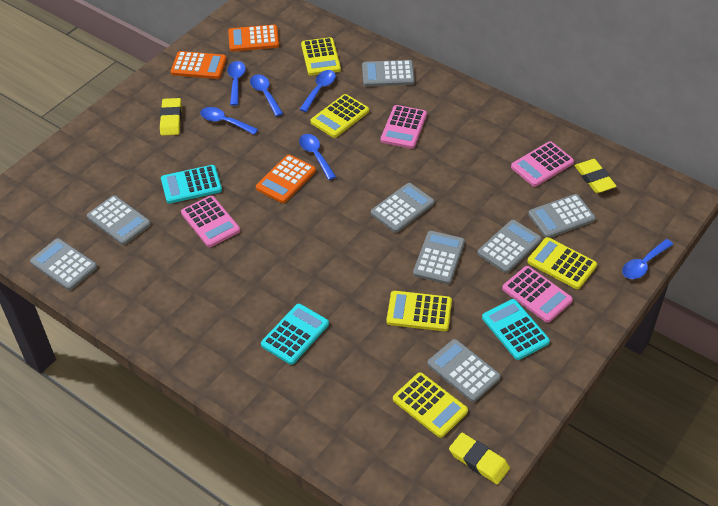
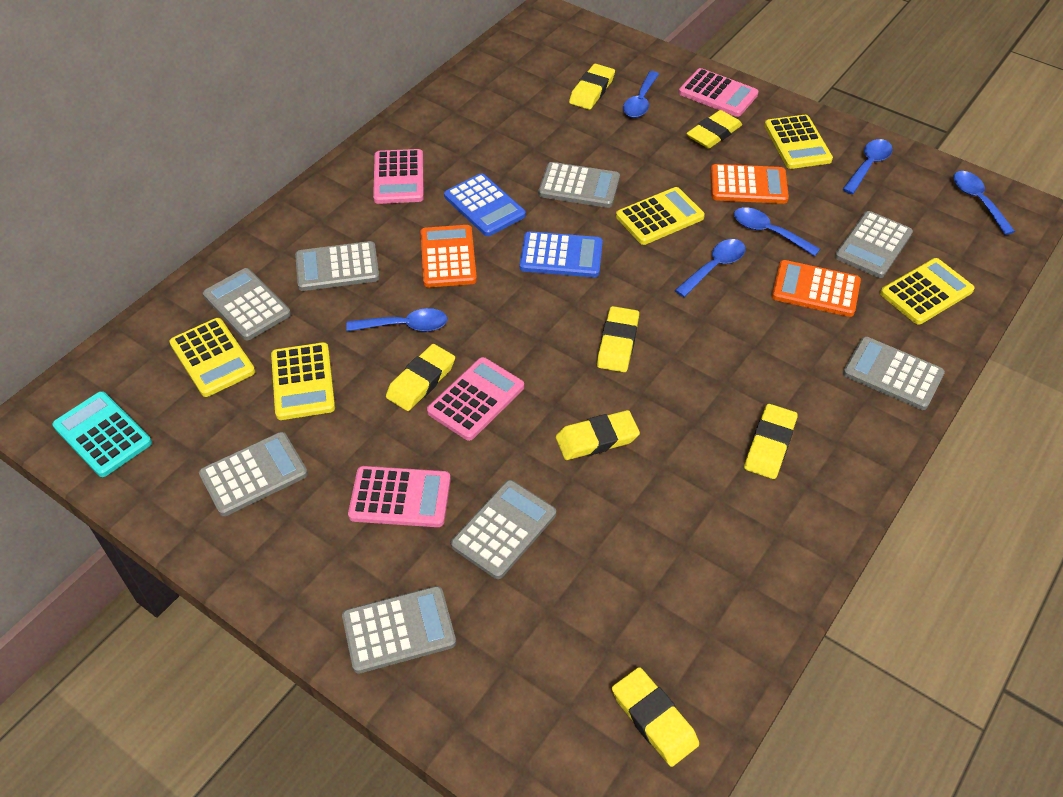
blue calculator: 0 -> 2
turquoise calculator: 3 -> 1
yellow eraser: 3 -> 7

